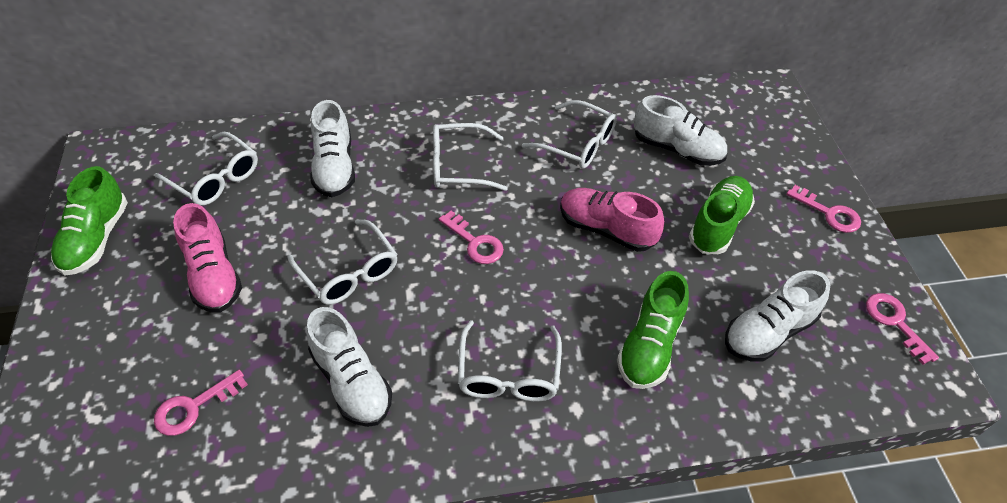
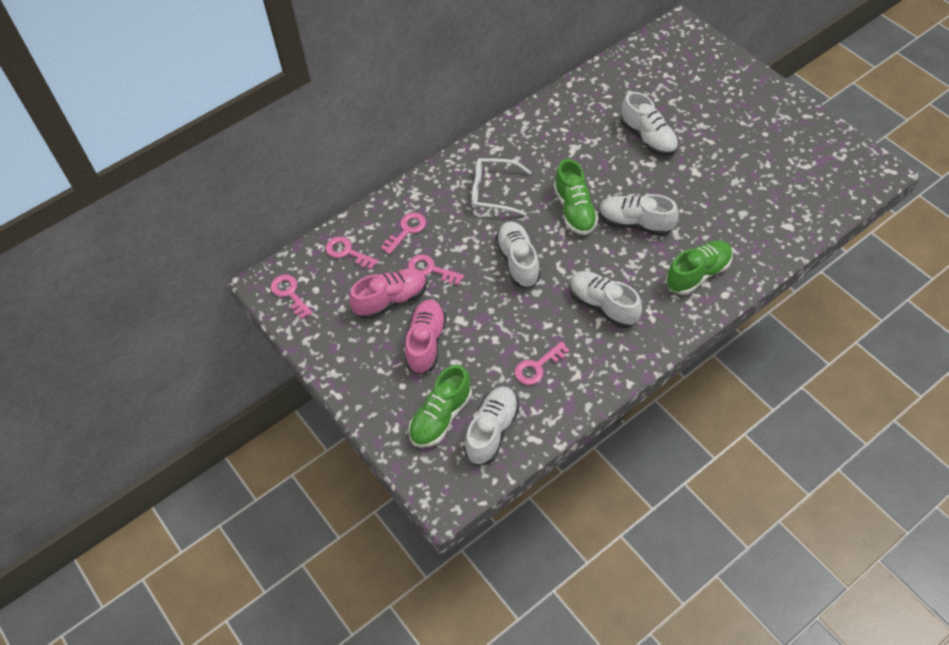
pink key: 4 -> 5
white glasses: 5 -> 1
white shoe: 4 -> 5

